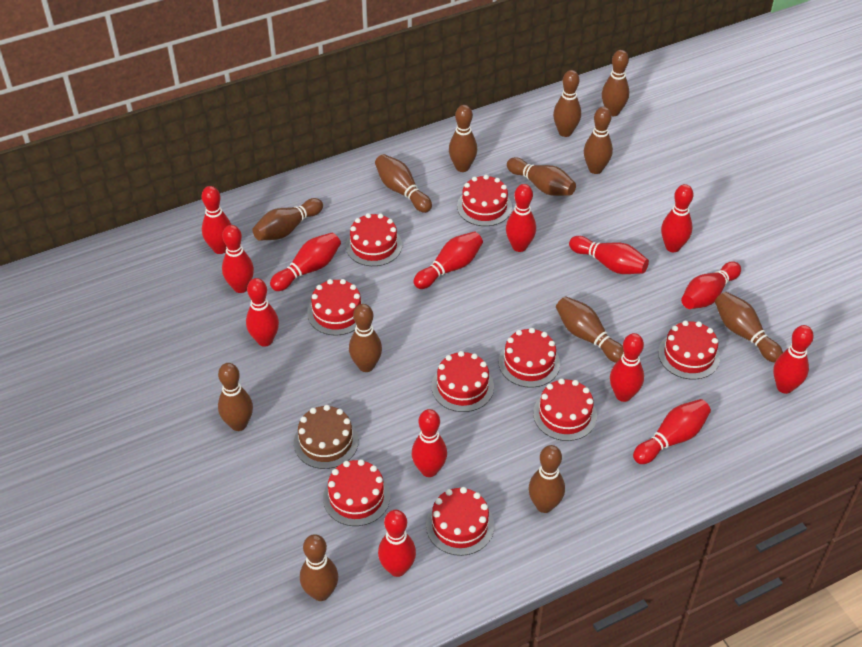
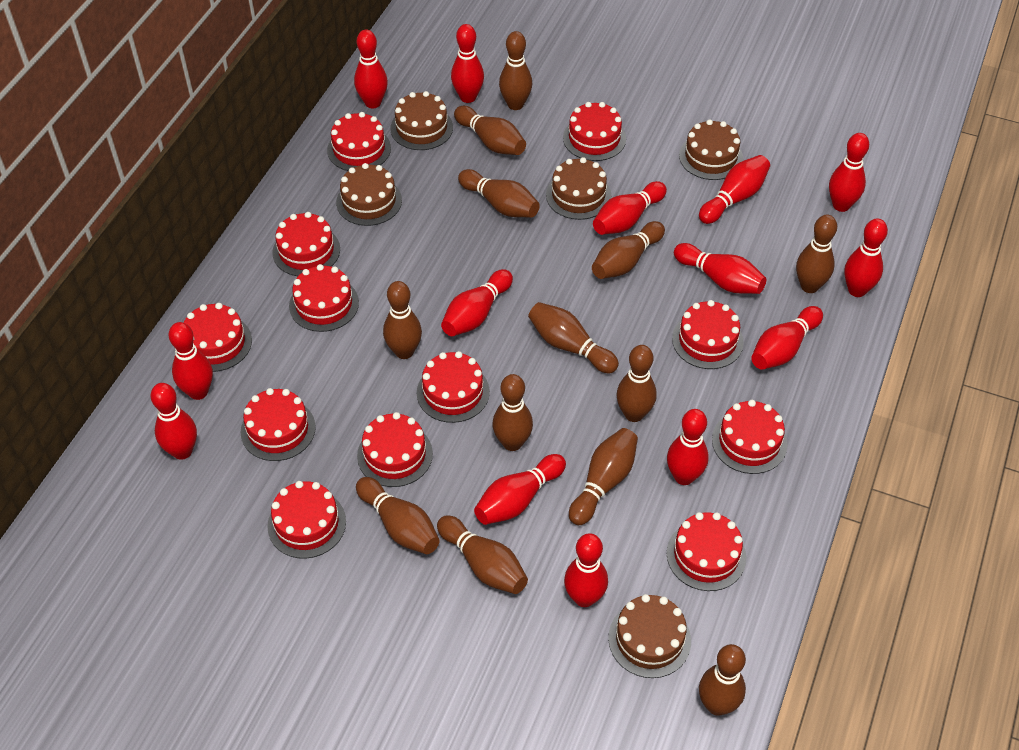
brown cake: 1 -> 5
red cake: 9 -> 12

